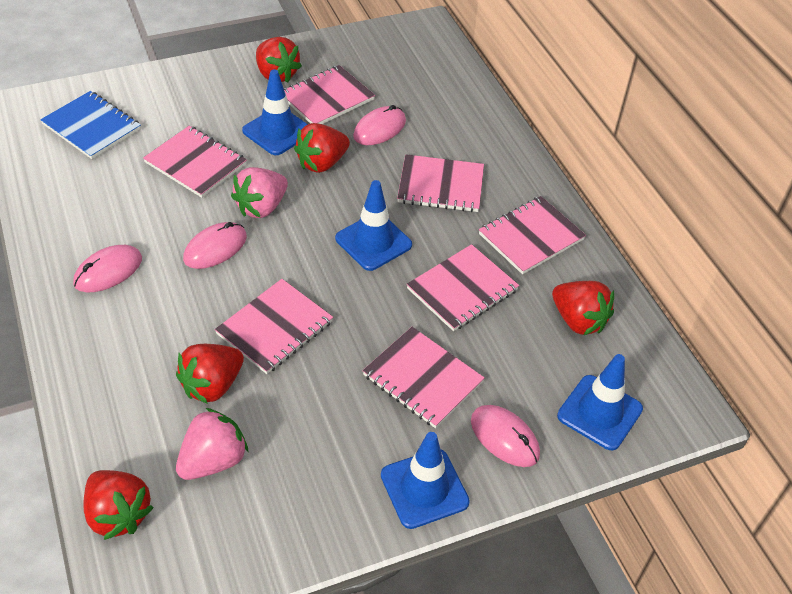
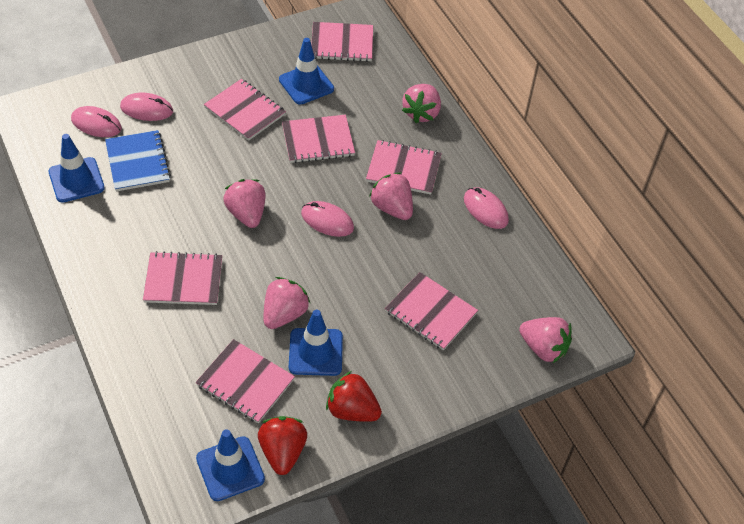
pink strawberry: 2 -> 5
red strawberry: 5 -> 2

